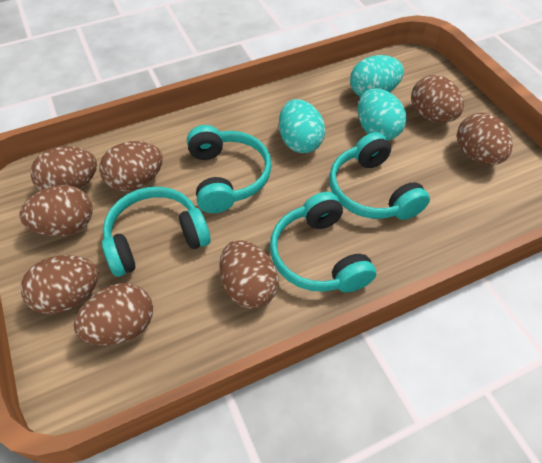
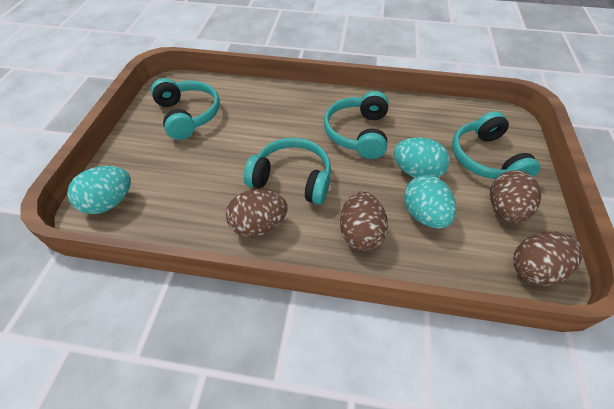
brown egg: 8 -> 4

